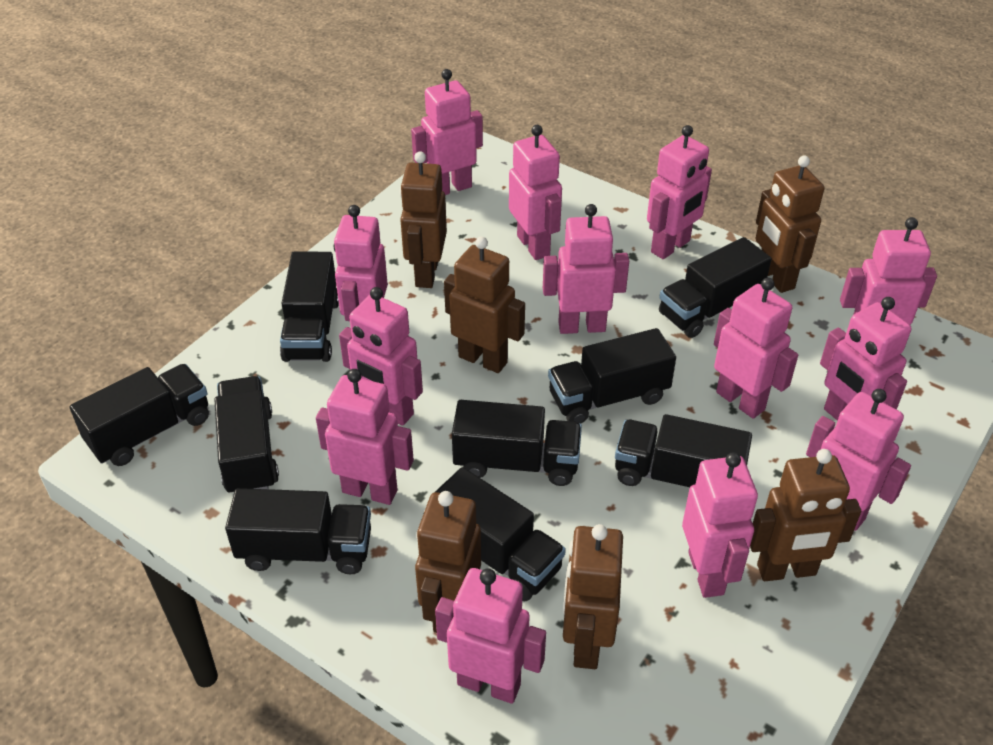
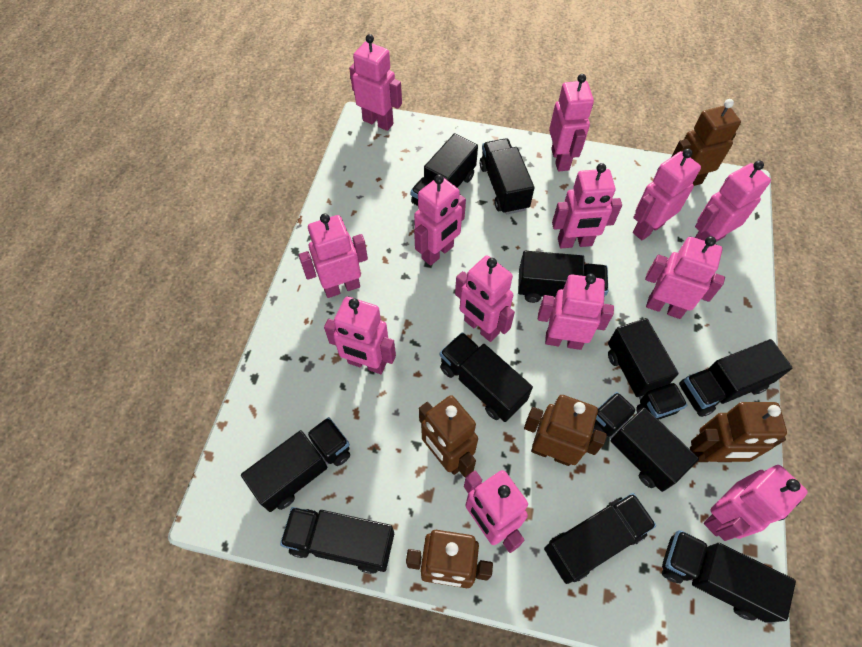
black truck: 9 -> 11
brown robot: 6 -> 5

